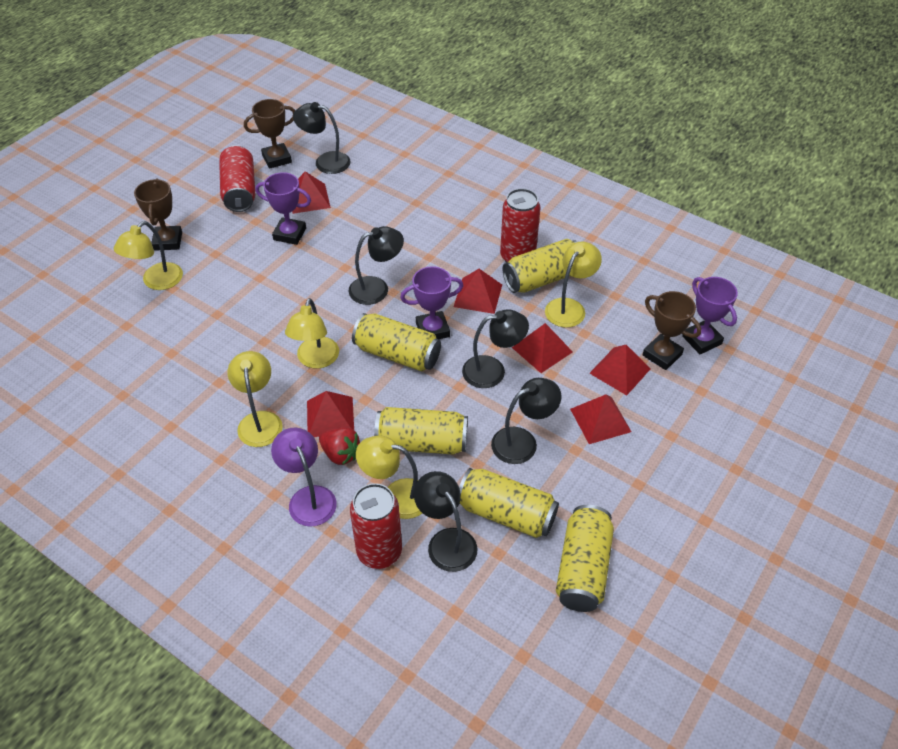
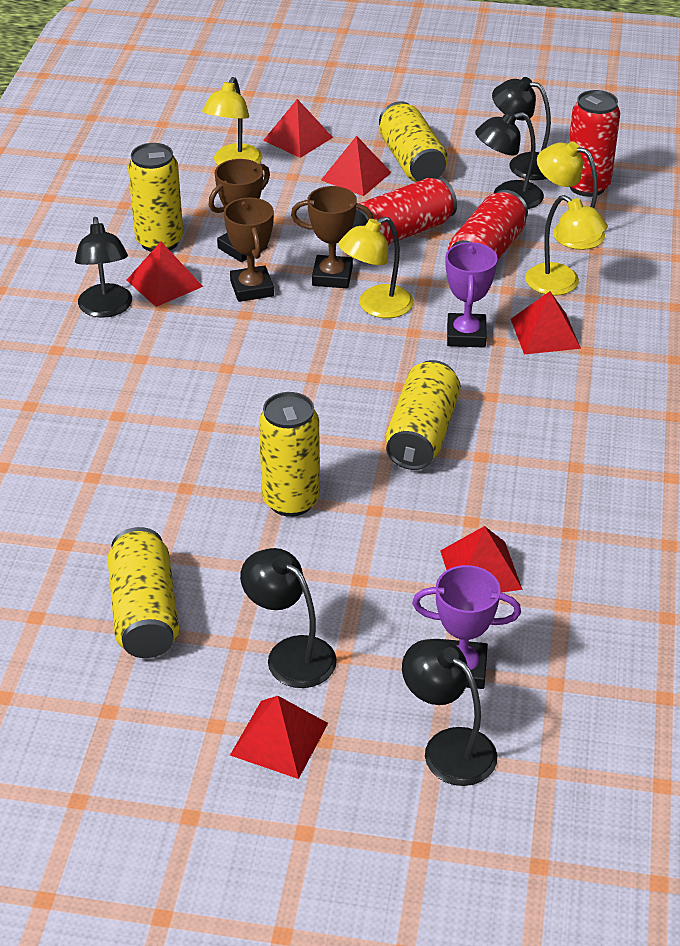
purple lamp: 1 -> 0
purple trophy: 3 -> 2
red strawberry: 1 -> 0
yellow lamp: 5 -> 4

